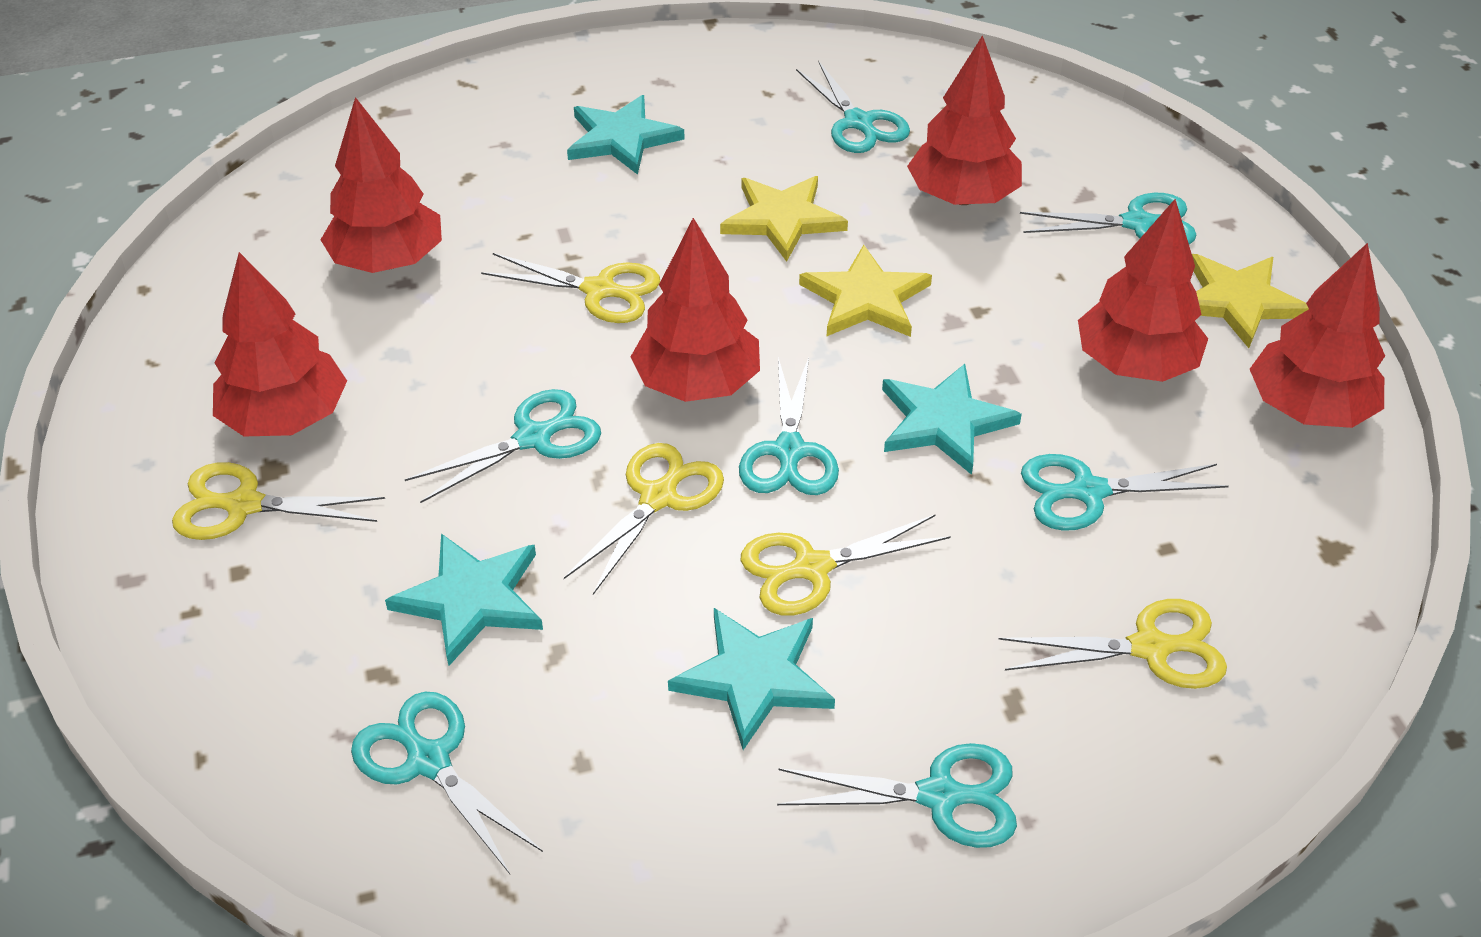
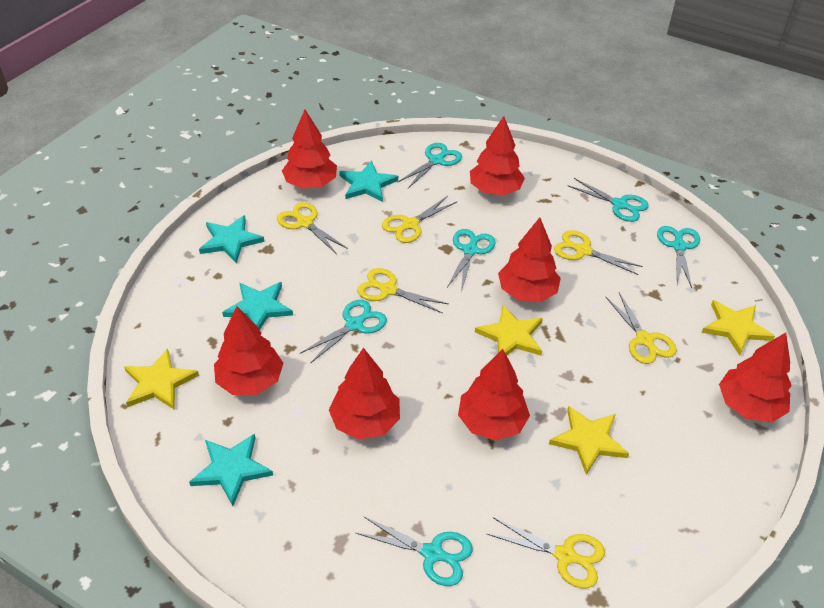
red tree: 6 -> 7
turquoise scissors: 7 -> 6
yellow scissors: 5 -> 6
yellow star: 3 -> 4

